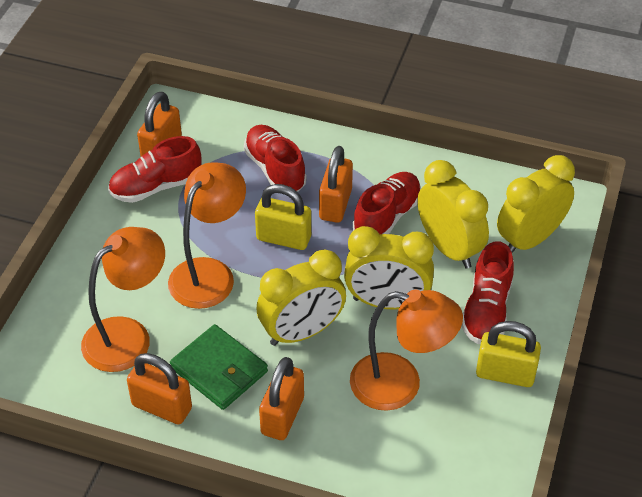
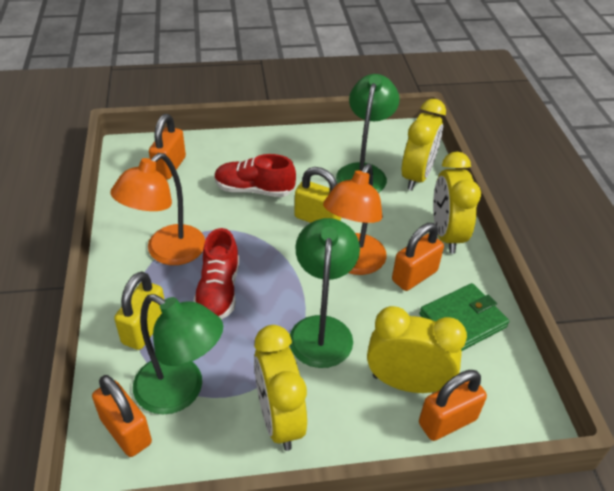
green lamp: 0 -> 3
orange lamp: 3 -> 2
red shoe: 4 -> 2

